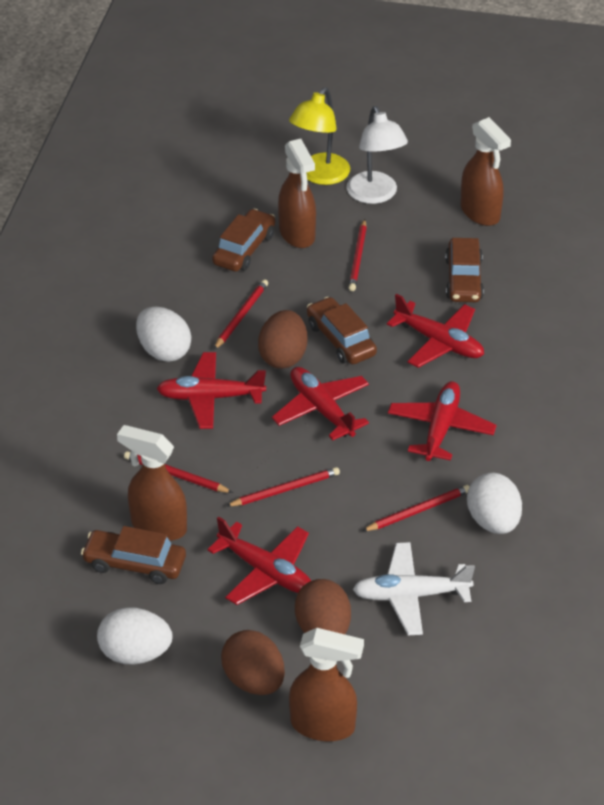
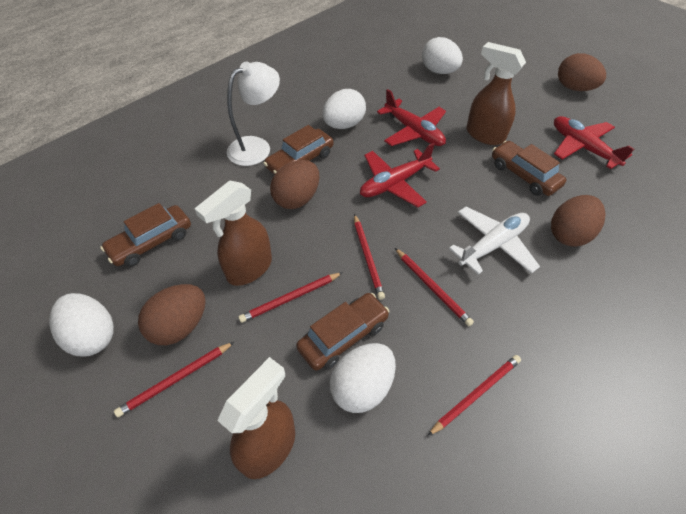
brown egg: 3 -> 4
brown spray bottle: 4 -> 3
red plane: 5 -> 3
white egg: 3 -> 4
yellow lamp: 1 -> 0

